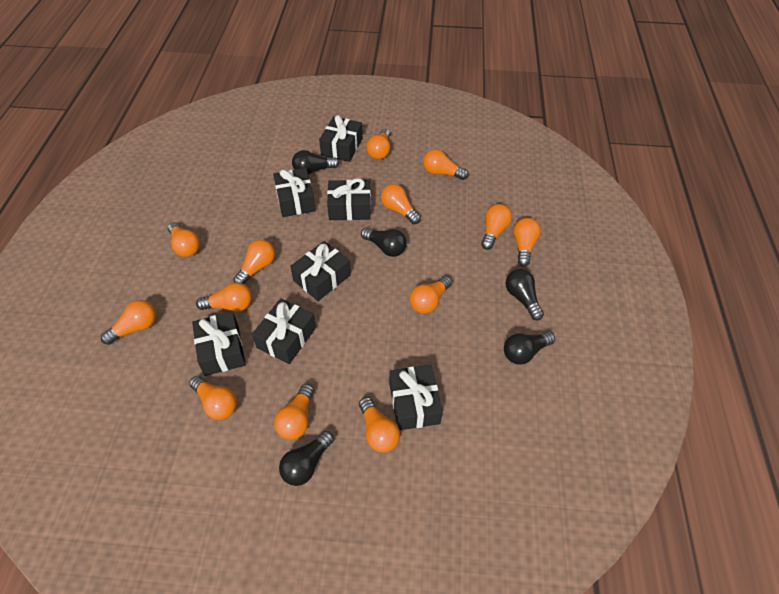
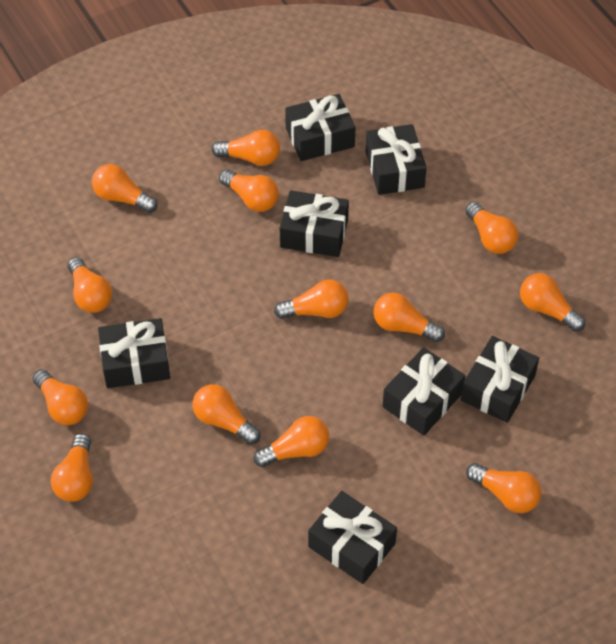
black light bulb: 5 -> 0

